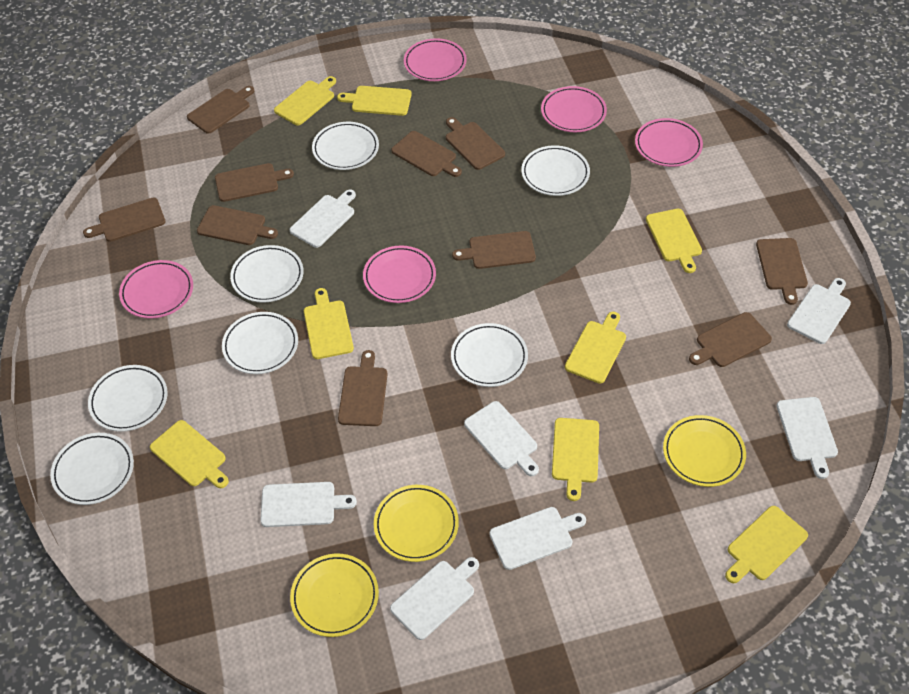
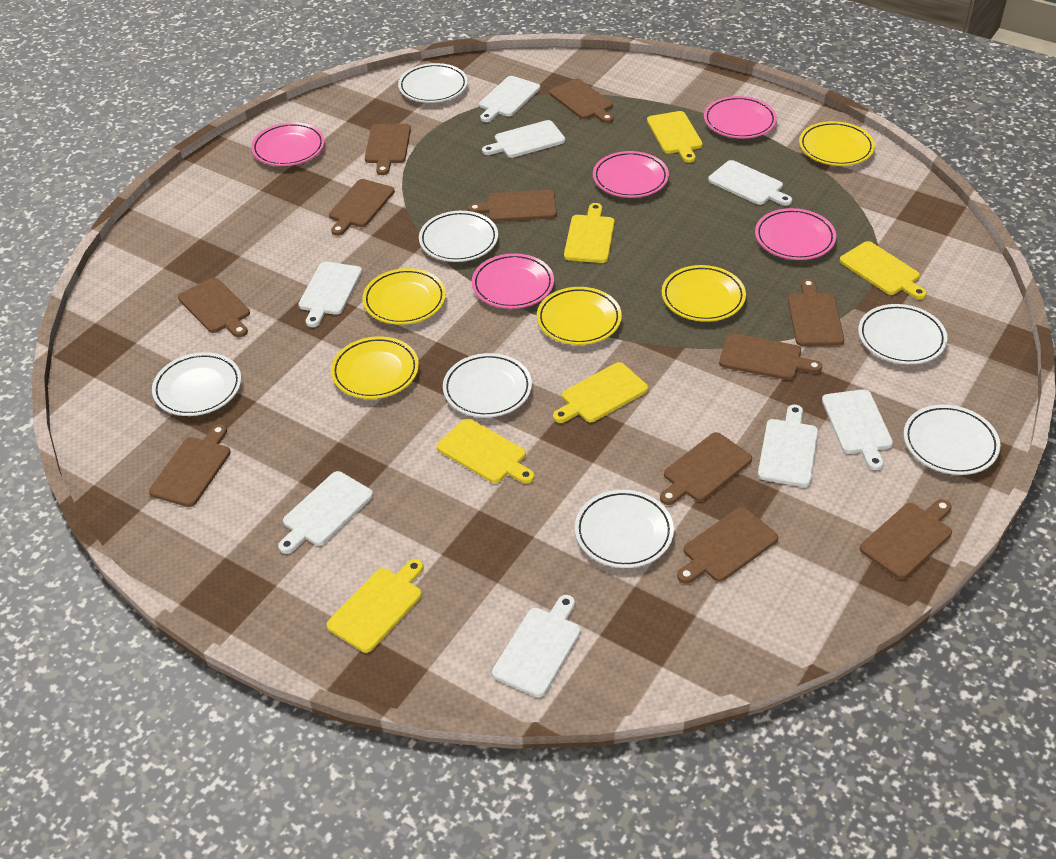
brown cutting board: 10 -> 11
white cutting board: 7 -> 8
yellow cutting board: 8 -> 6
yellow plate: 3 -> 5

